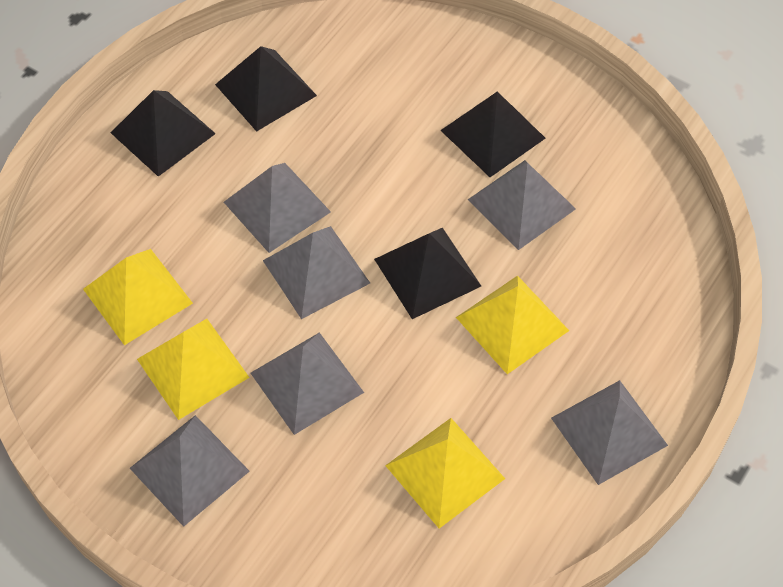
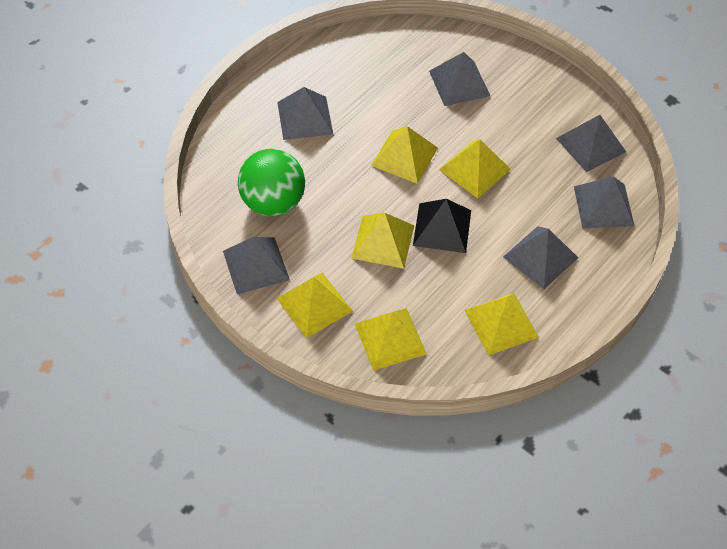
black pyramid: 4 -> 1
green ball: 0 -> 1
yellow pyramid: 4 -> 6

